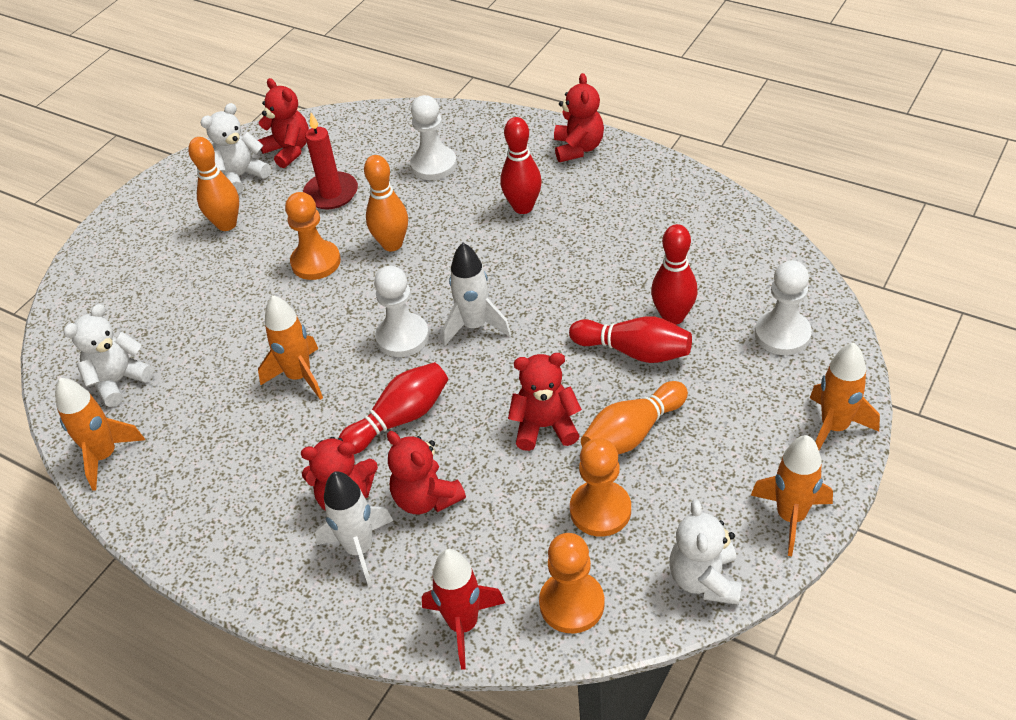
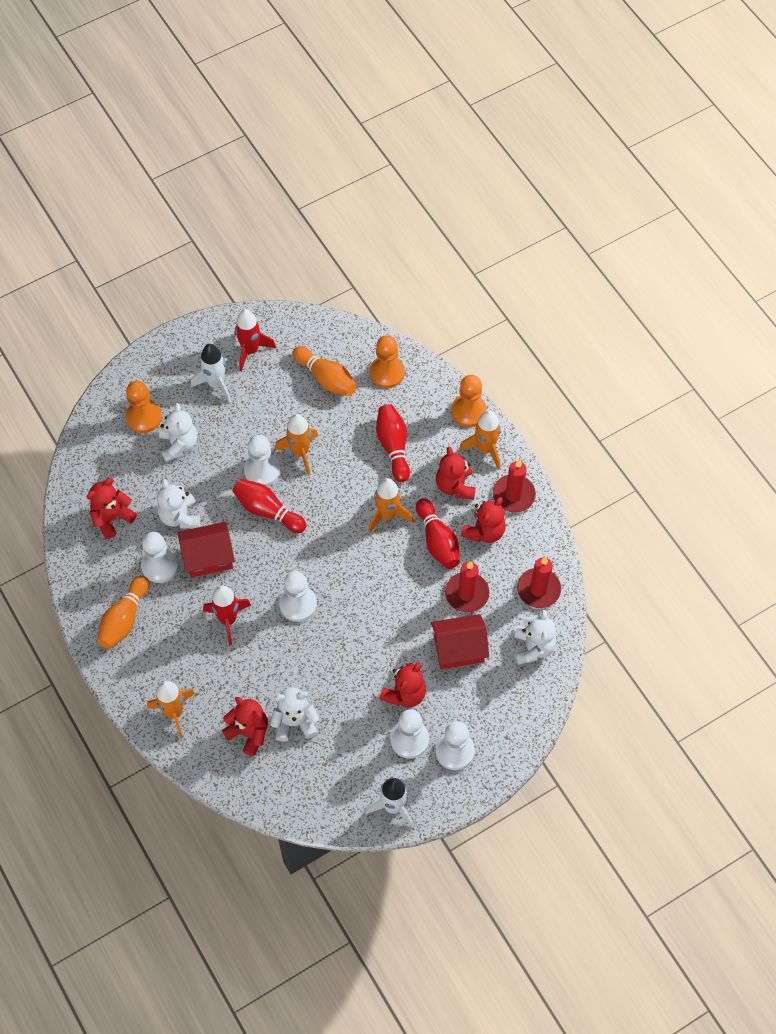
orange bowling pin: 3 -> 2
red bowling pin: 4 -> 3
red candle: 1 -> 3
red house: 0 -> 2
red rocket: 1 -> 2
white pawn: 3 -> 5
white teddy bear: 3 -> 4

